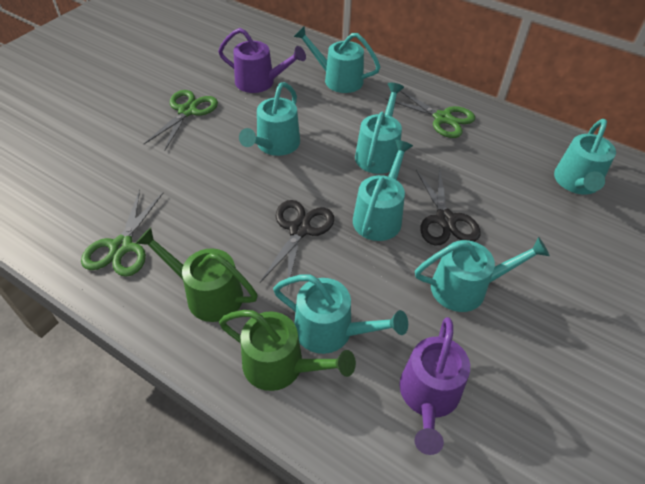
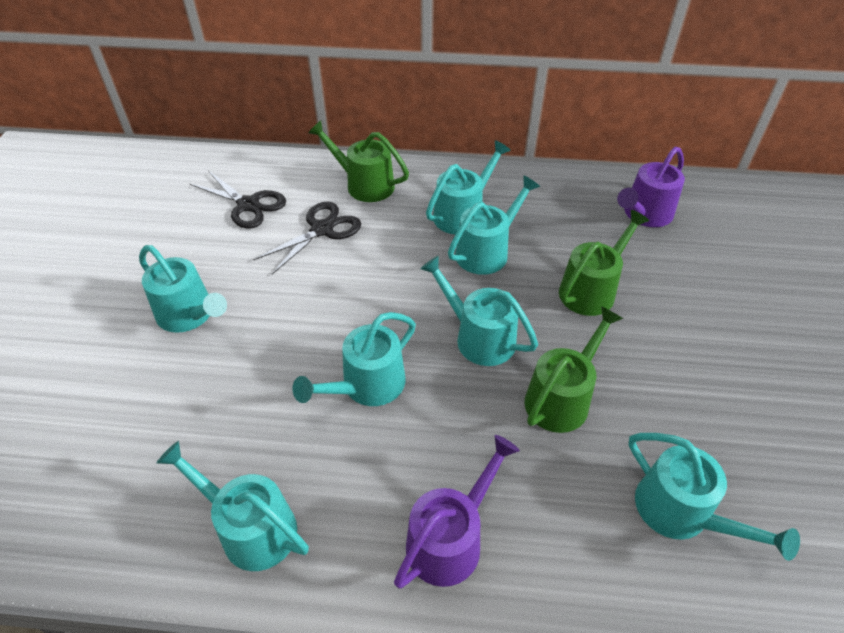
green scissors: 3 -> 0
green watering can: 2 -> 3

